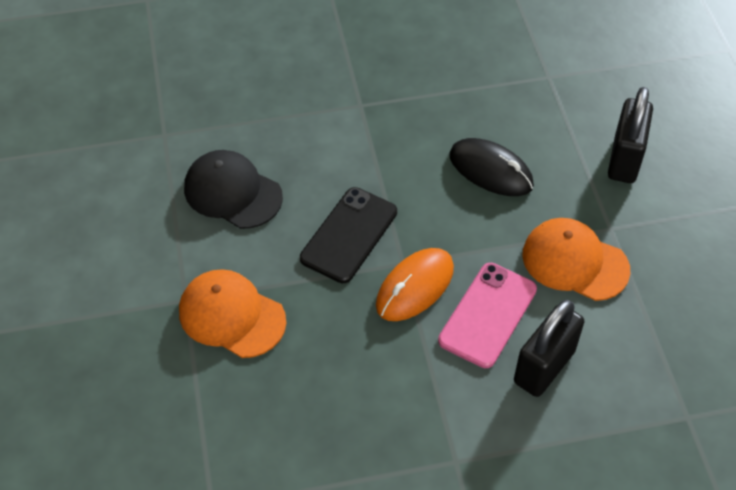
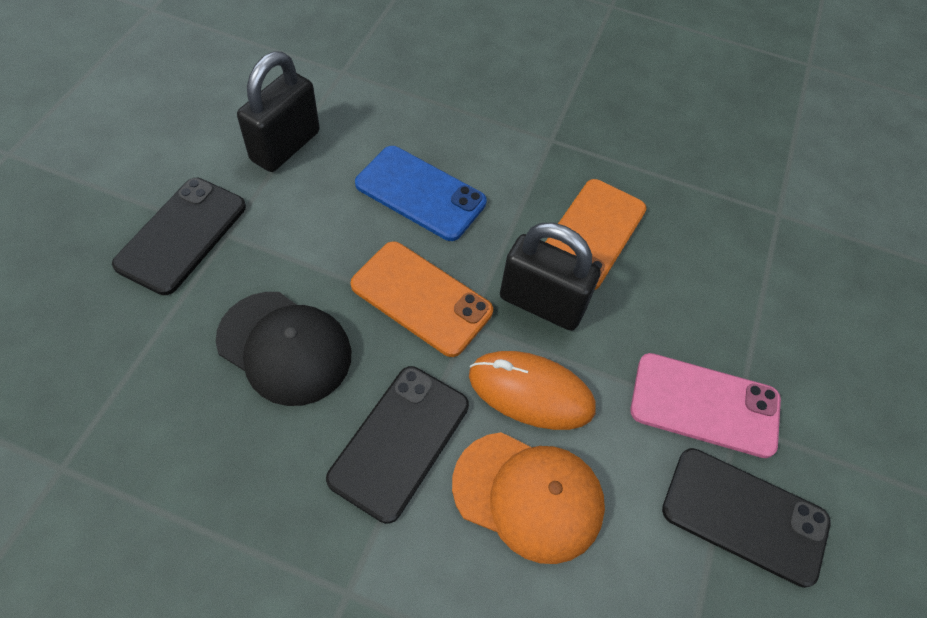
black mouse: 1 -> 0
black phone: 1 -> 3
blue phone: 0 -> 1
orange cap: 2 -> 1
orange phone: 0 -> 2

